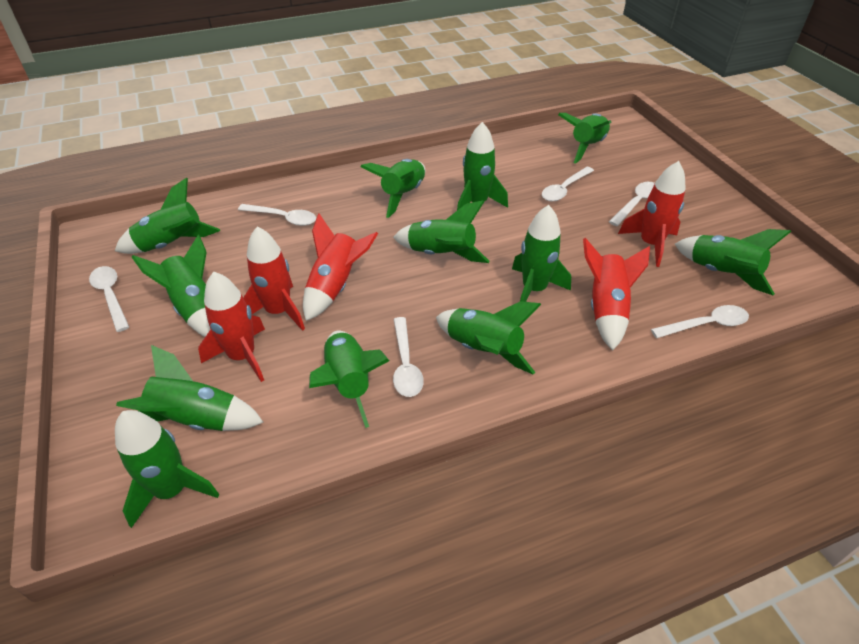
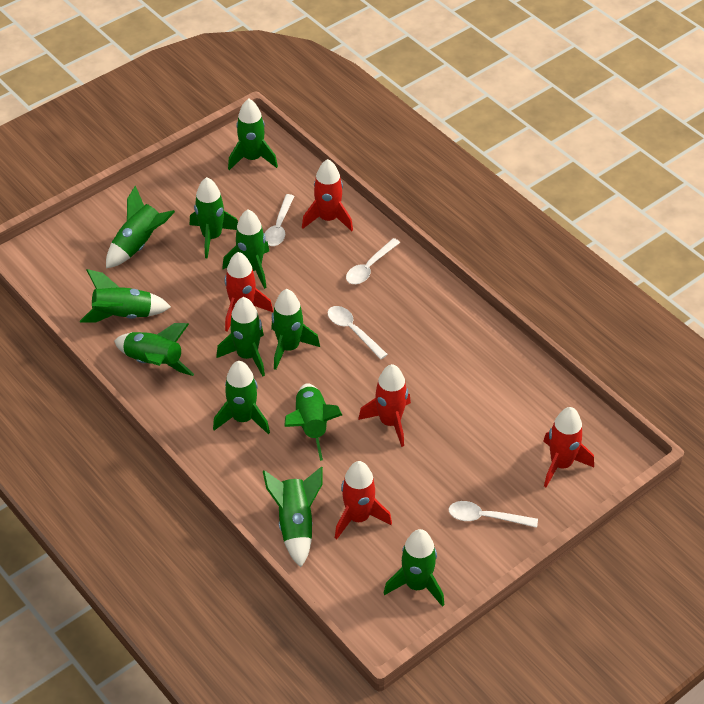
white spoon: 6 -> 4

